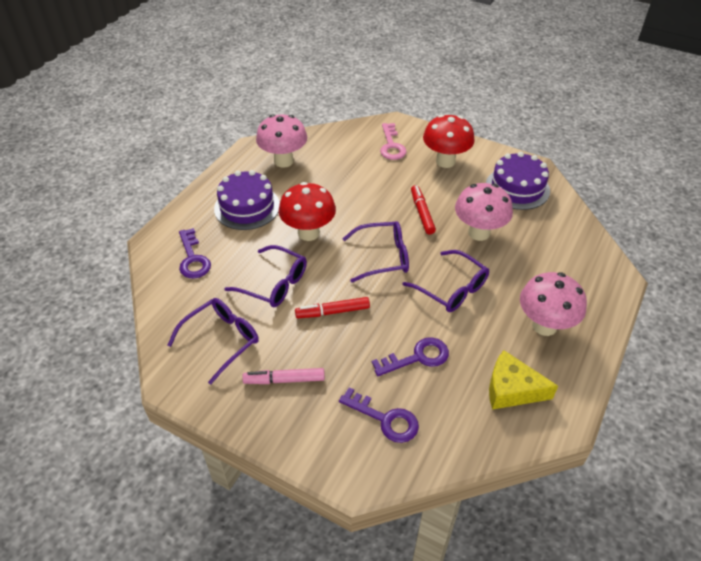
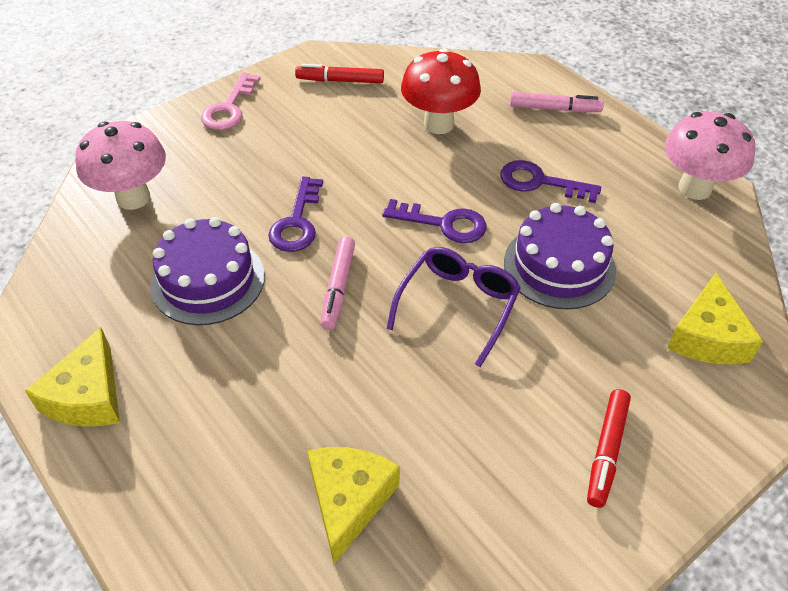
pink marker: 1 -> 2
pink mushroom: 3 -> 2
purple glasses: 4 -> 1
red mushroom: 2 -> 1
yellow cheese: 1 -> 3

